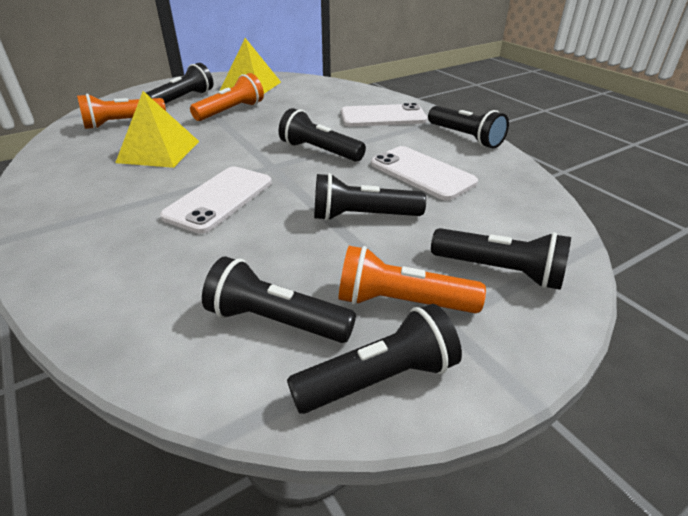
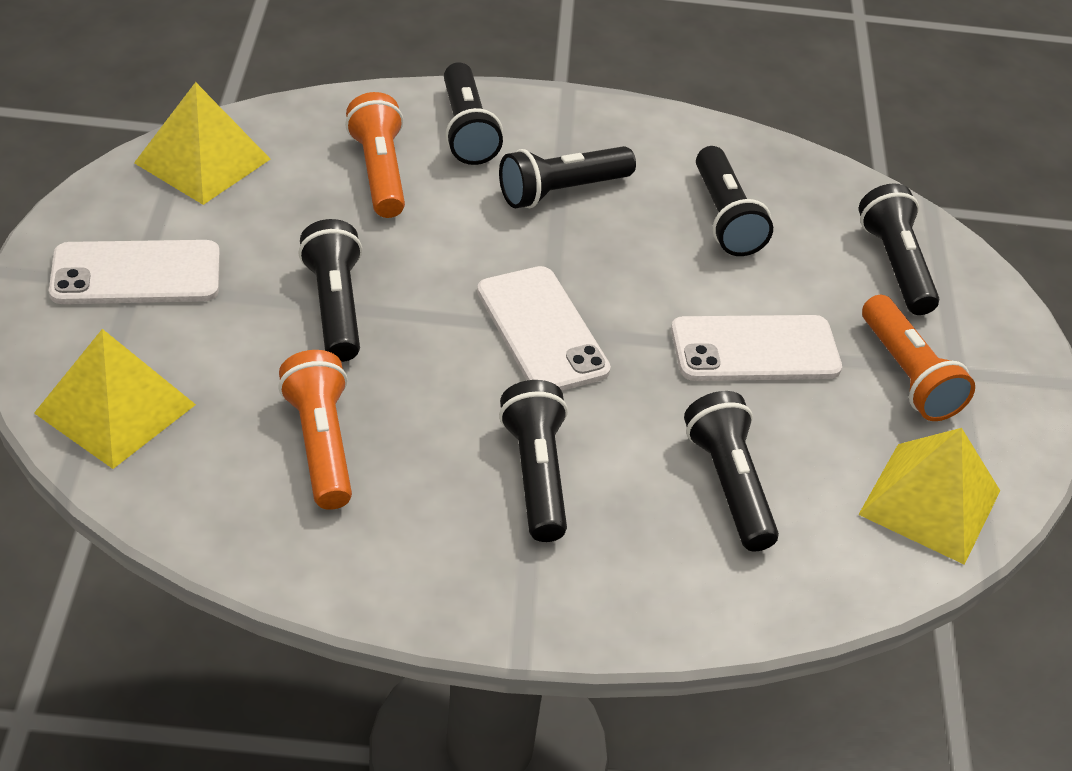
yellow pyramid: 2 -> 3

